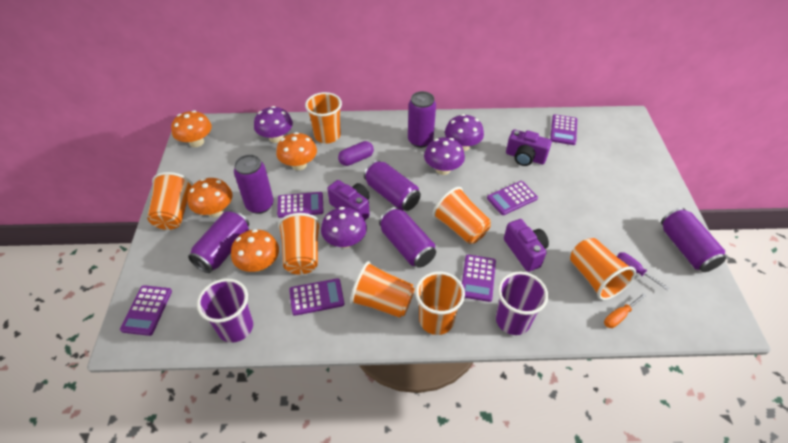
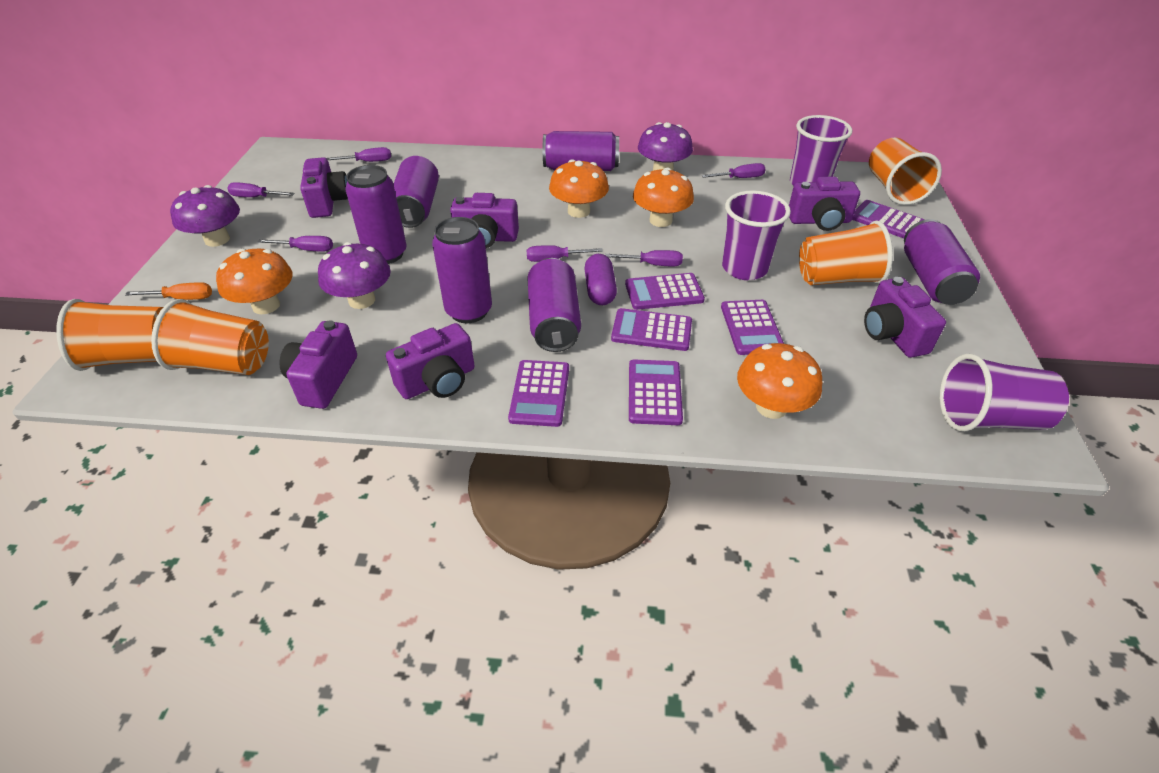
orange cup: 7 -> 4
purple camera: 3 -> 6
purple cup: 2 -> 3
purple mushroom: 4 -> 3
purple screwdriver: 1 -> 6

